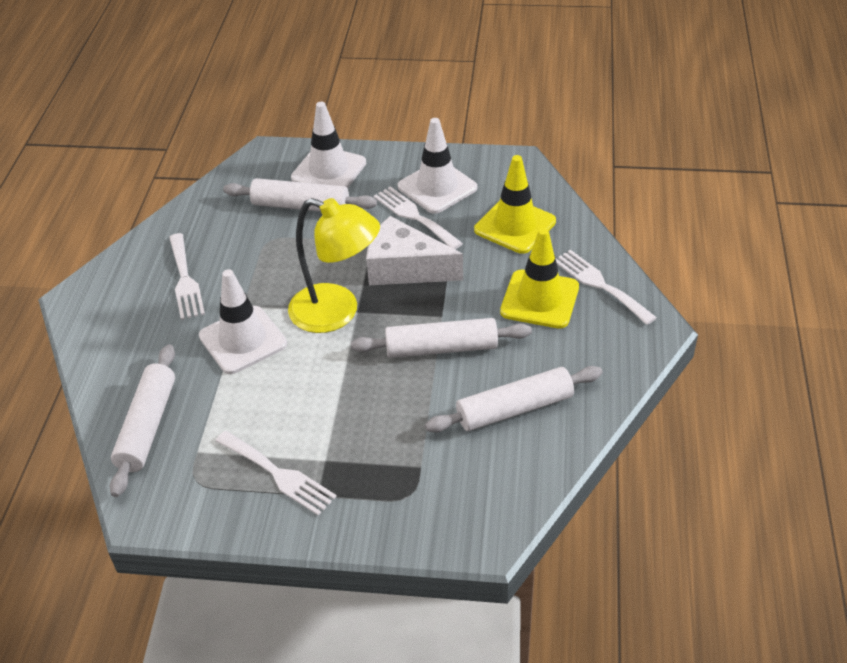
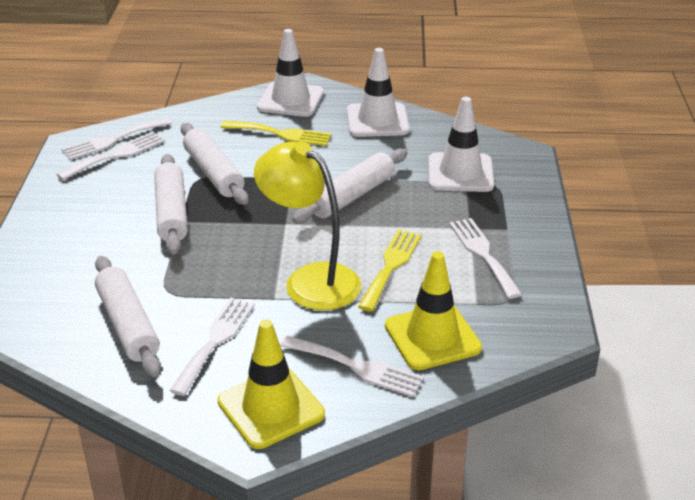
white cheese: 1 -> 0
white fork: 4 -> 5
yellow fork: 0 -> 2

